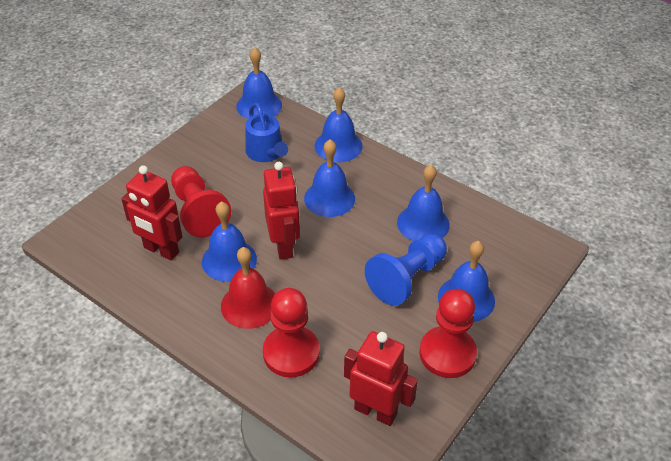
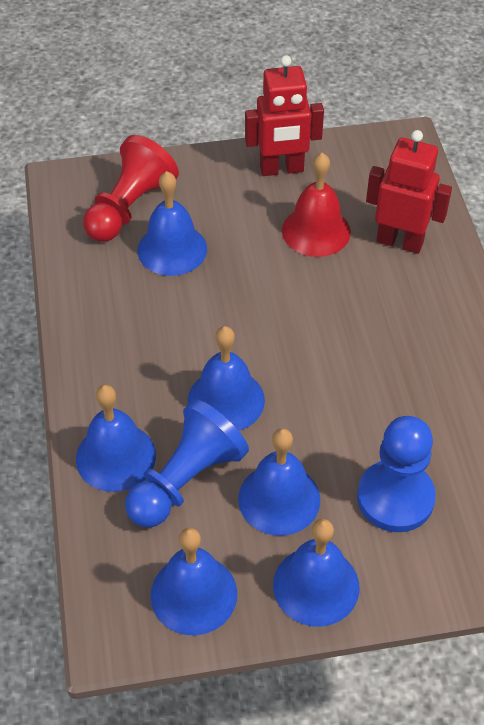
blue pawn: 1 -> 2
blue watering can: 1 -> 0
red pawn: 3 -> 1
red robot: 3 -> 2

